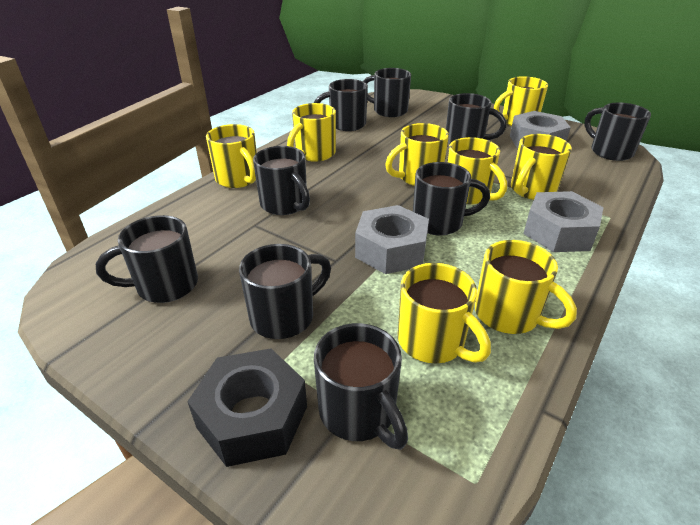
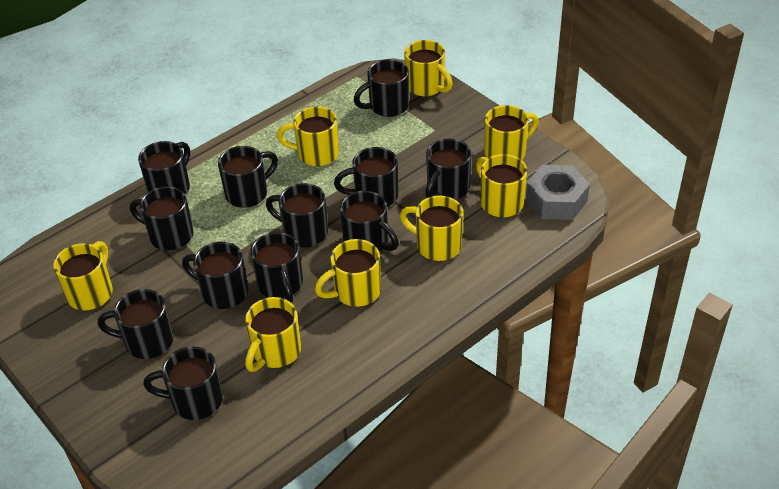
black mug: 9 -> 12
black nut: 1 -> 0
grey nut: 3 -> 1

